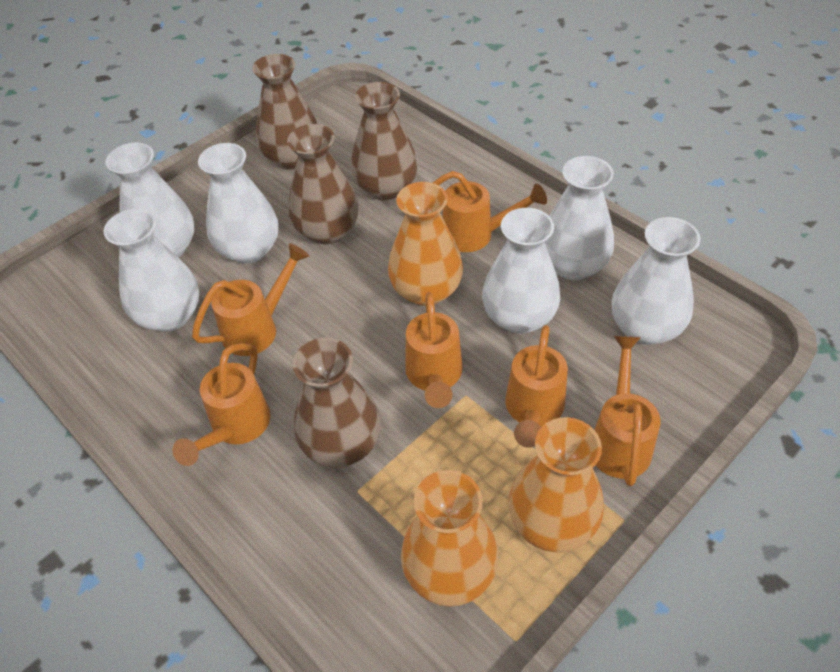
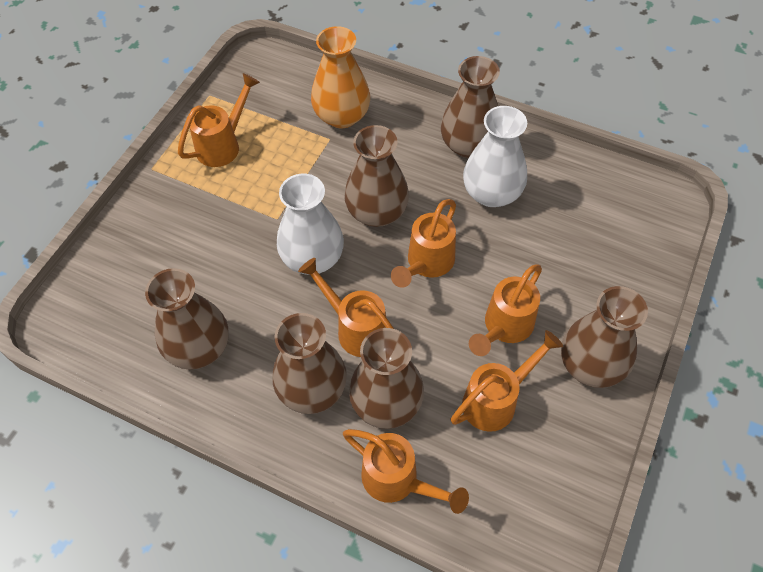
brown vase: 4 -> 6
orange vase: 3 -> 1
white vase: 6 -> 2

